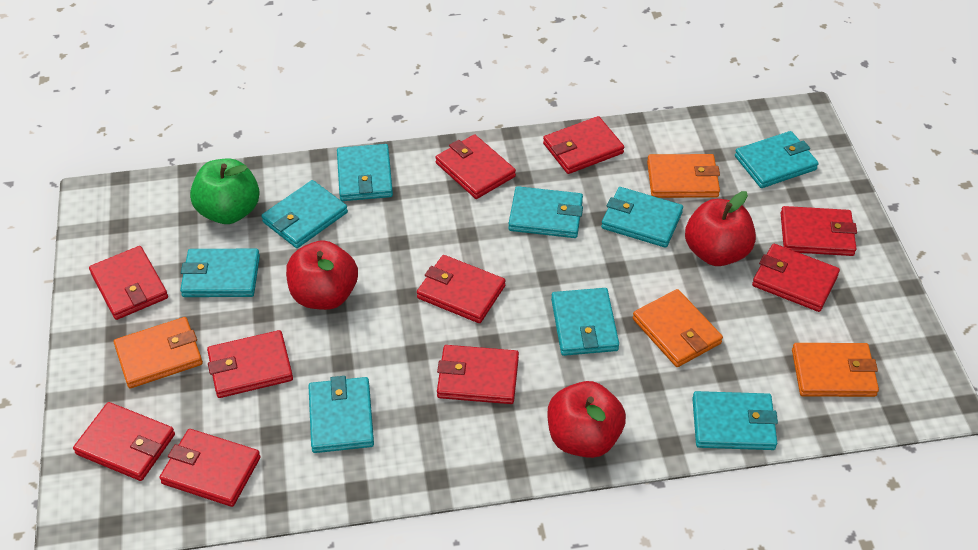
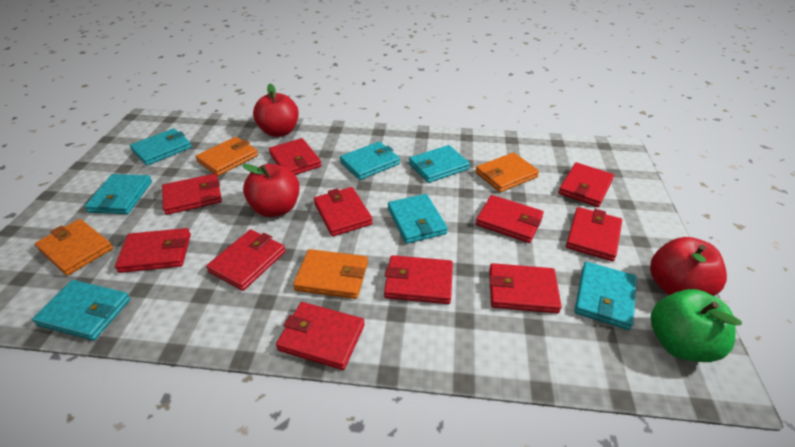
red wallet: 10 -> 11
turquoise wallet: 9 -> 7

